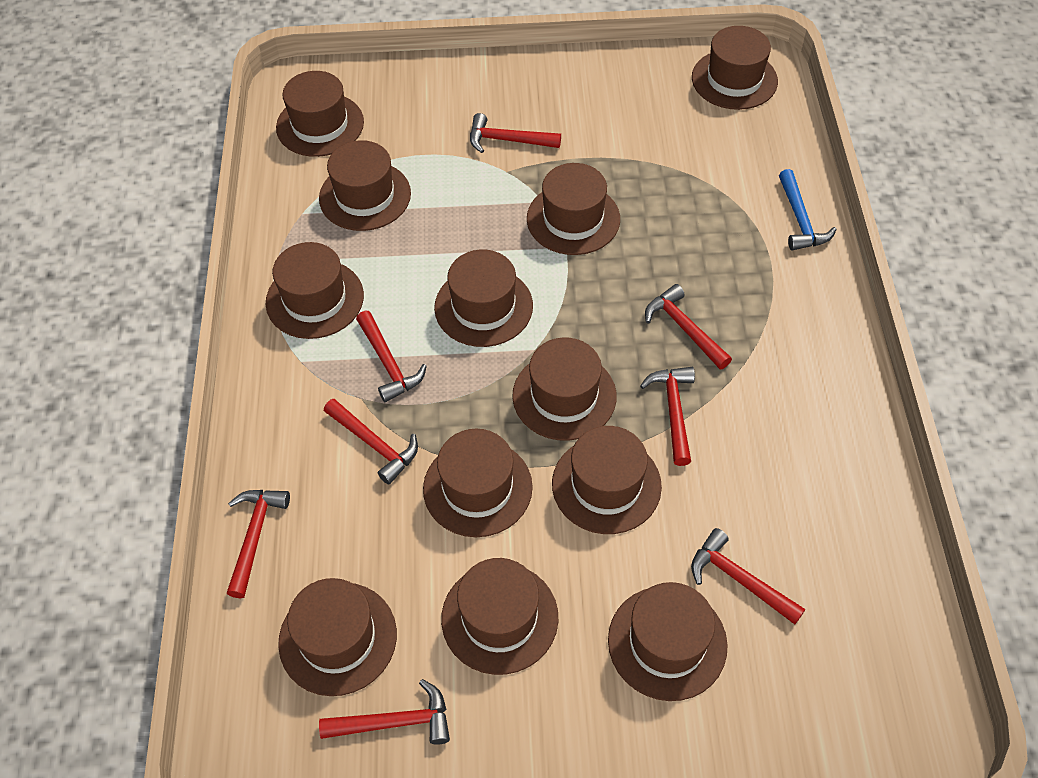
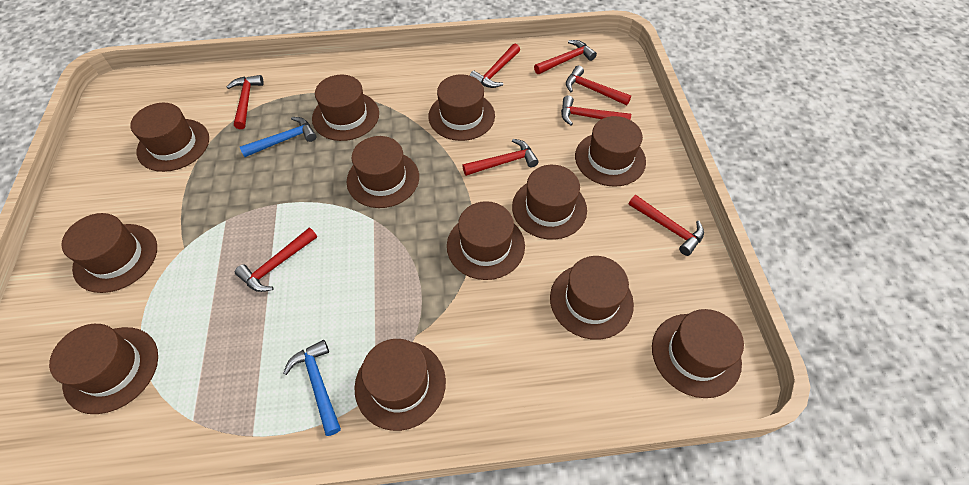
blue hammer: 1 -> 2

